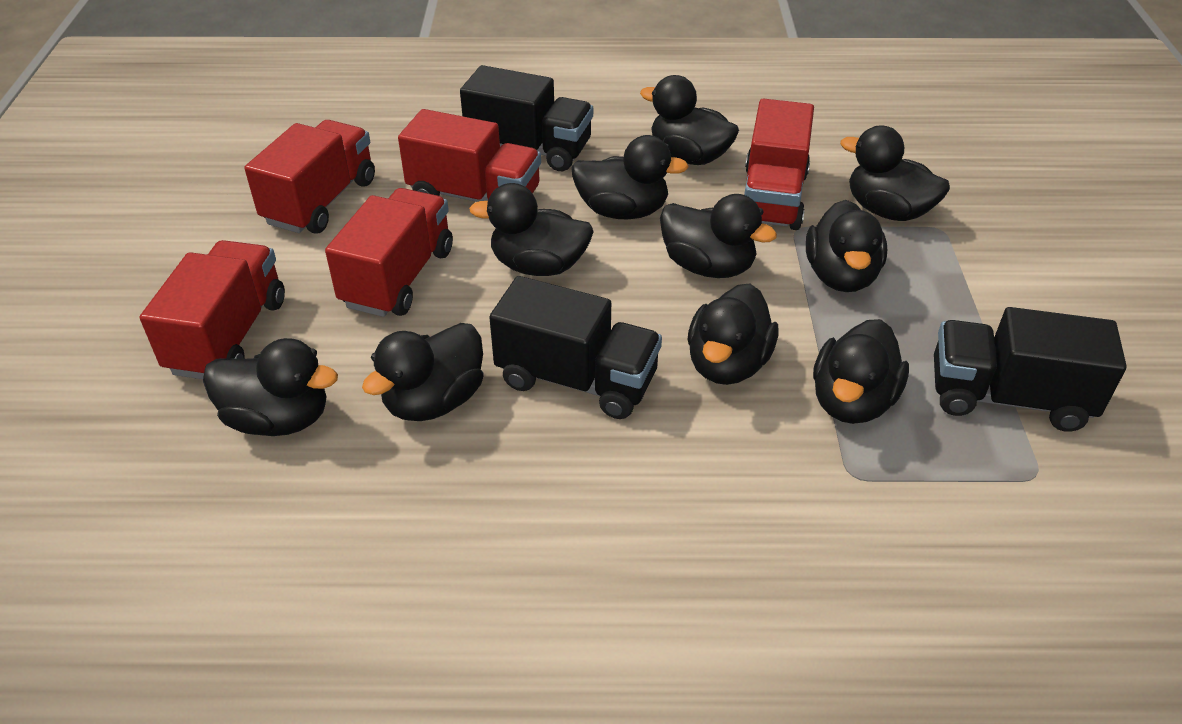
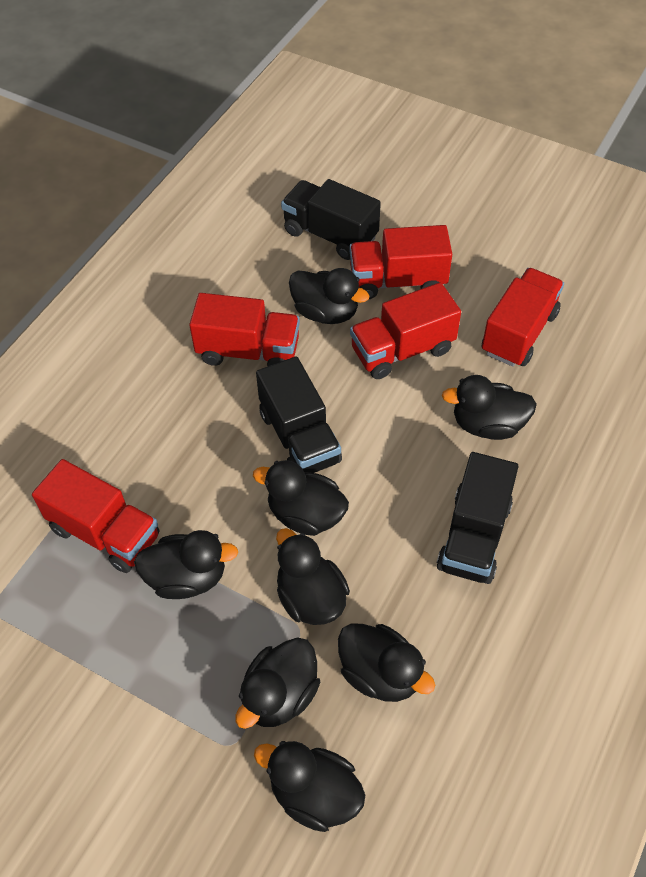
black duck: 10 -> 8

